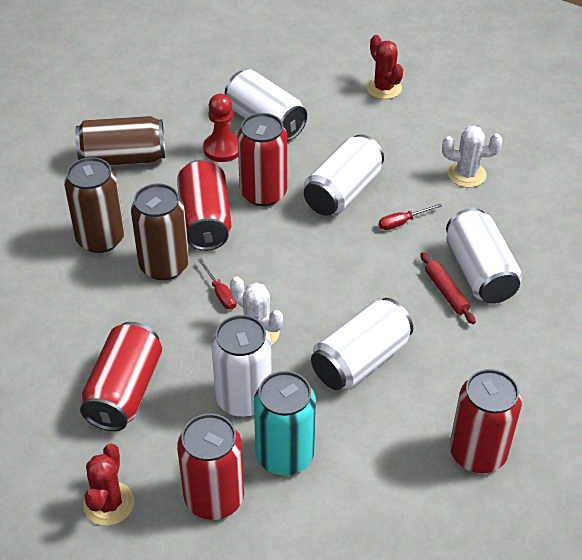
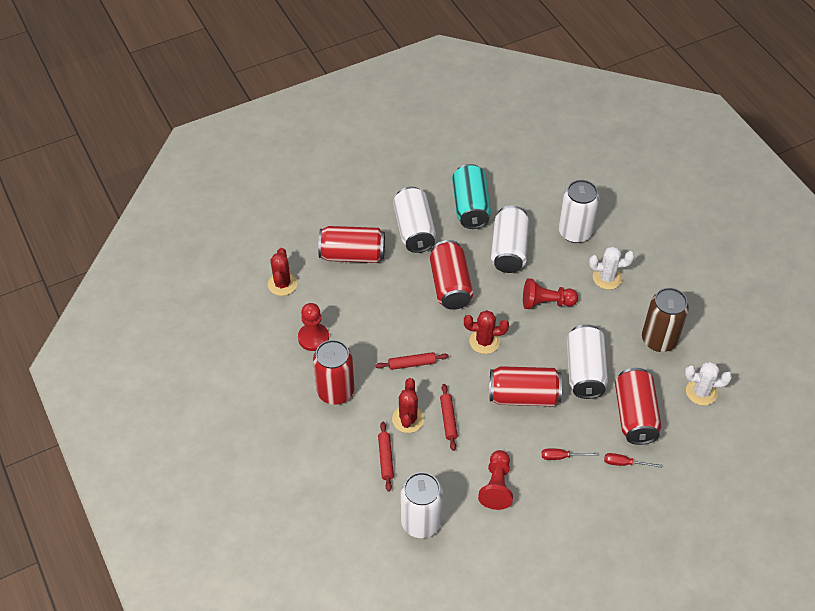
brown can: 3 -> 1
red cactus: 2 -> 3
red pawn: 1 -> 3
red rolling pin: 1 -> 3

